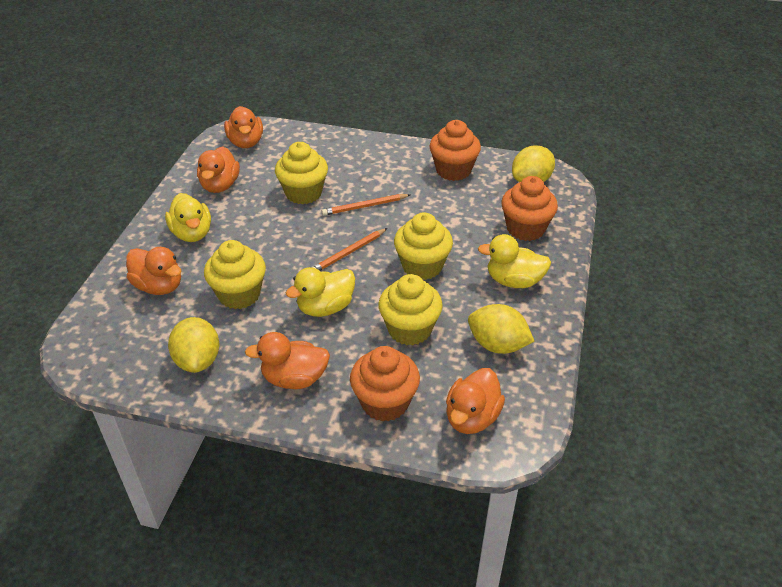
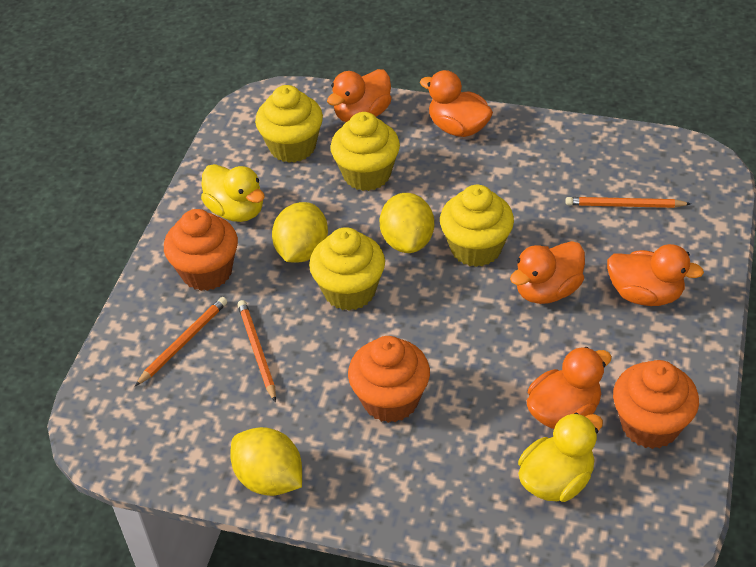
orange pencil: 2 -> 3
yellow duck: 3 -> 2

